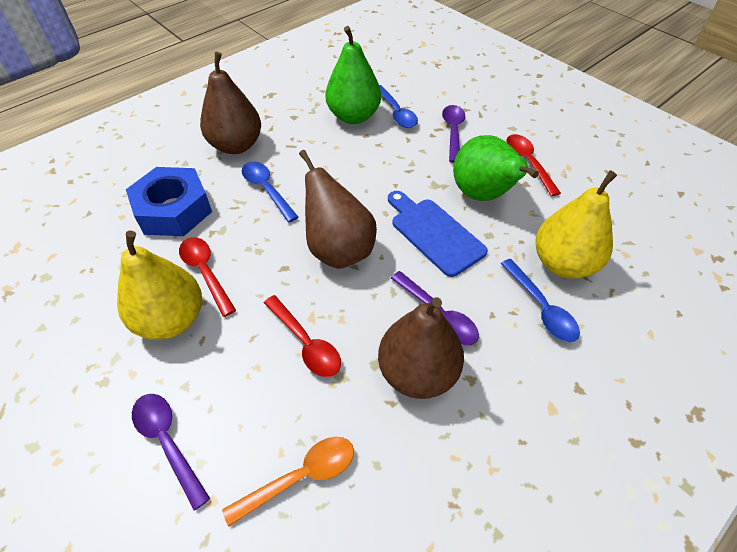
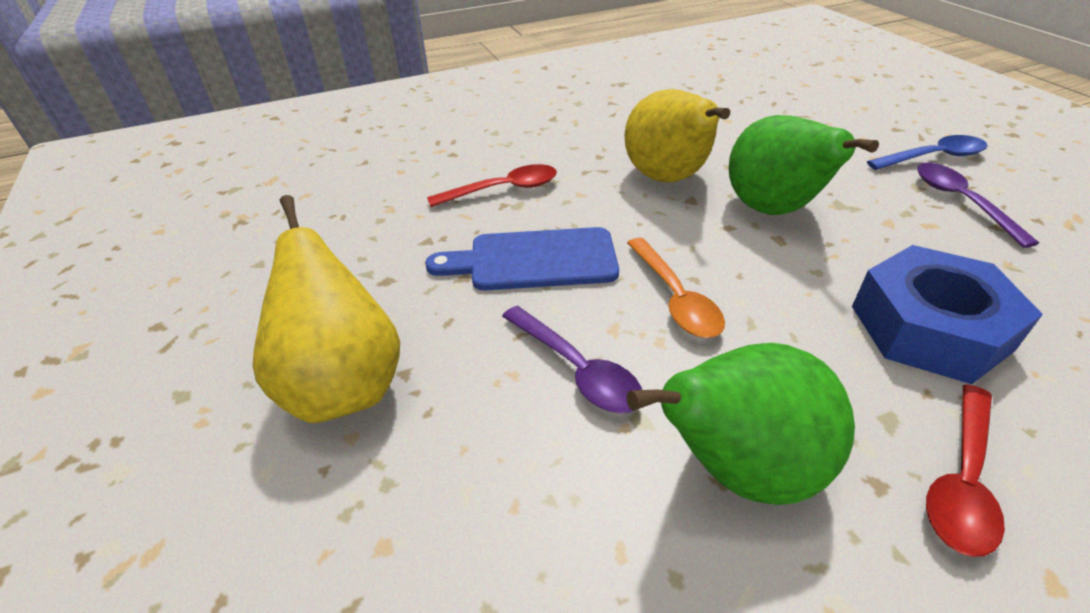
blue spoon: 3 -> 1
brown pear: 3 -> 0
purple spoon: 3 -> 2
red spoon: 3 -> 2

